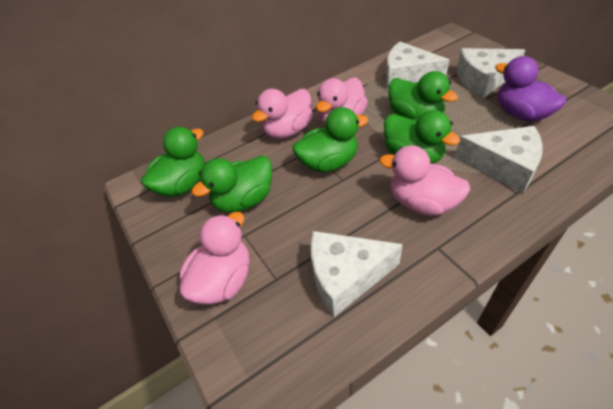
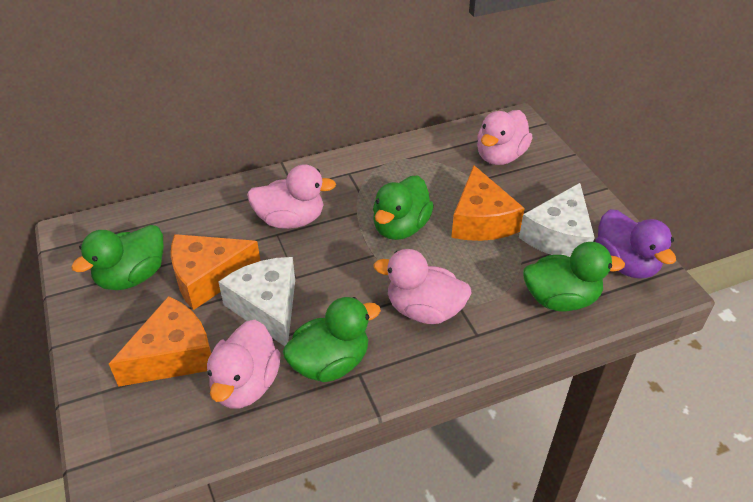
green duck: 5 -> 4
orange cheese: 0 -> 3
white cheese: 4 -> 2

